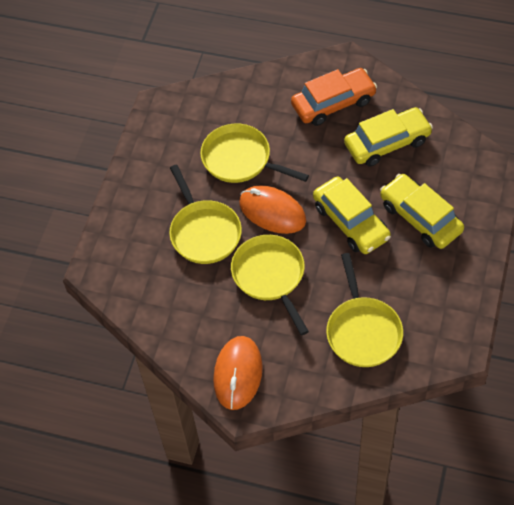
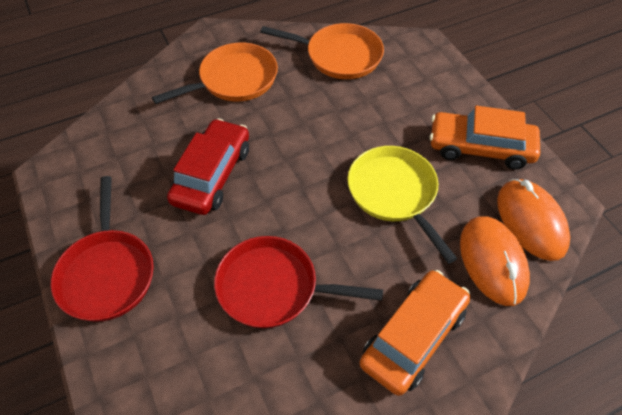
orange car: 1 -> 2
orange pan: 0 -> 2
red car: 0 -> 1
red pan: 0 -> 2
yellow car: 3 -> 0
yellow pan: 4 -> 1

